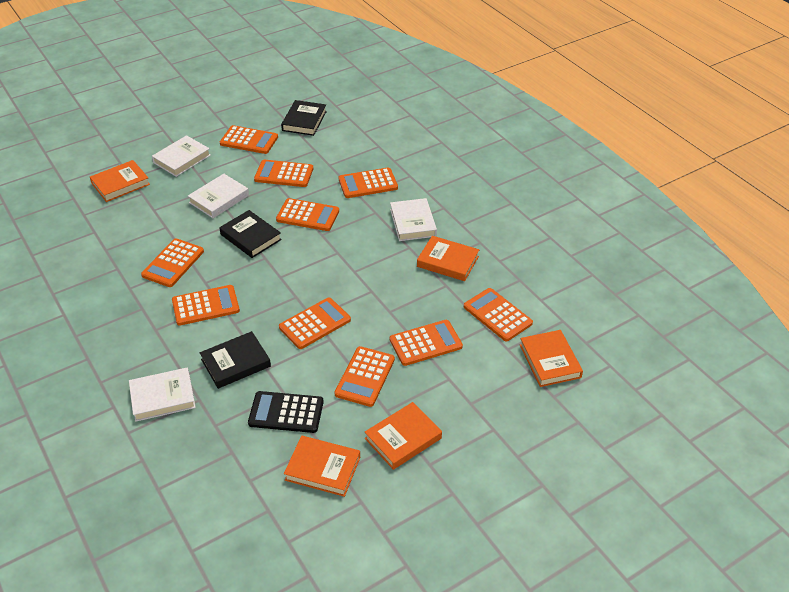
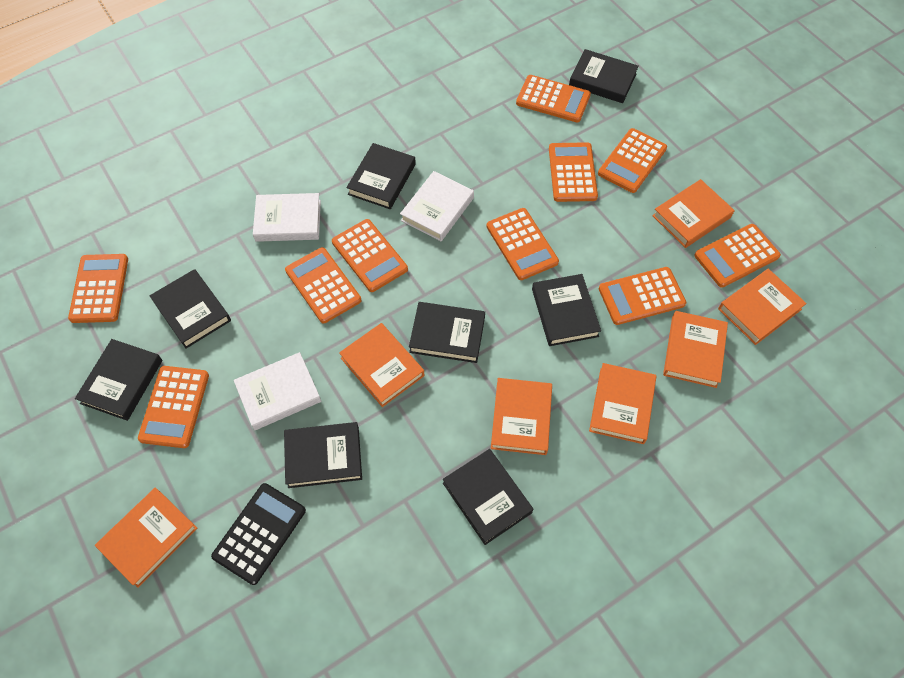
black book: 3 -> 8
orange book: 5 -> 7
white book: 4 -> 3

